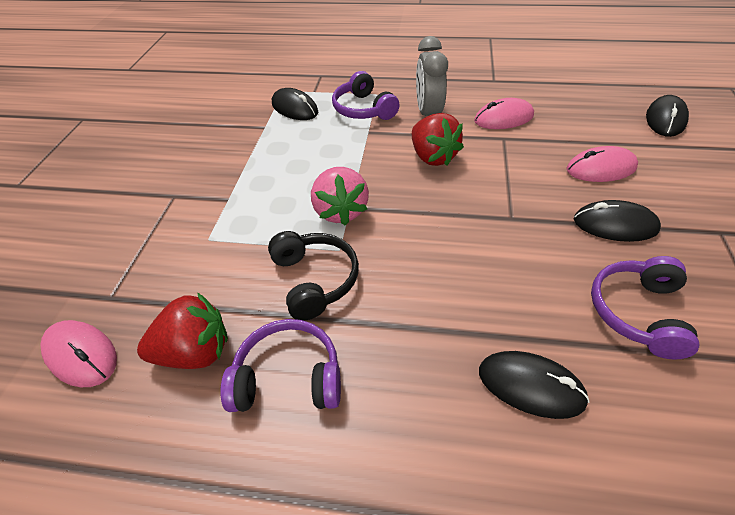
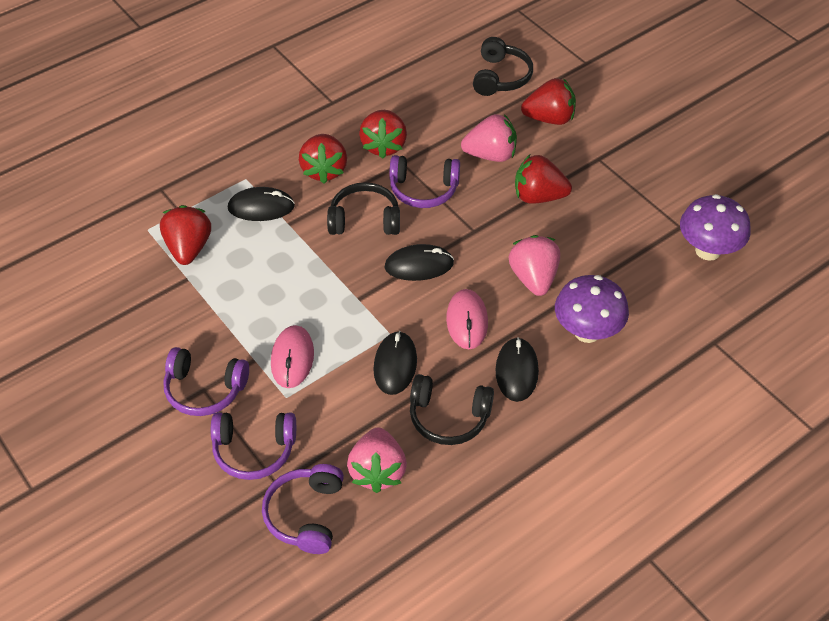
black headphones: 1 -> 3
grey clock: 1 -> 0
pink mouse: 3 -> 2
pink strawberry: 1 -> 3
purple headphones: 3 -> 4
purple mushroom: 0 -> 2
red strawberry: 2 -> 5

